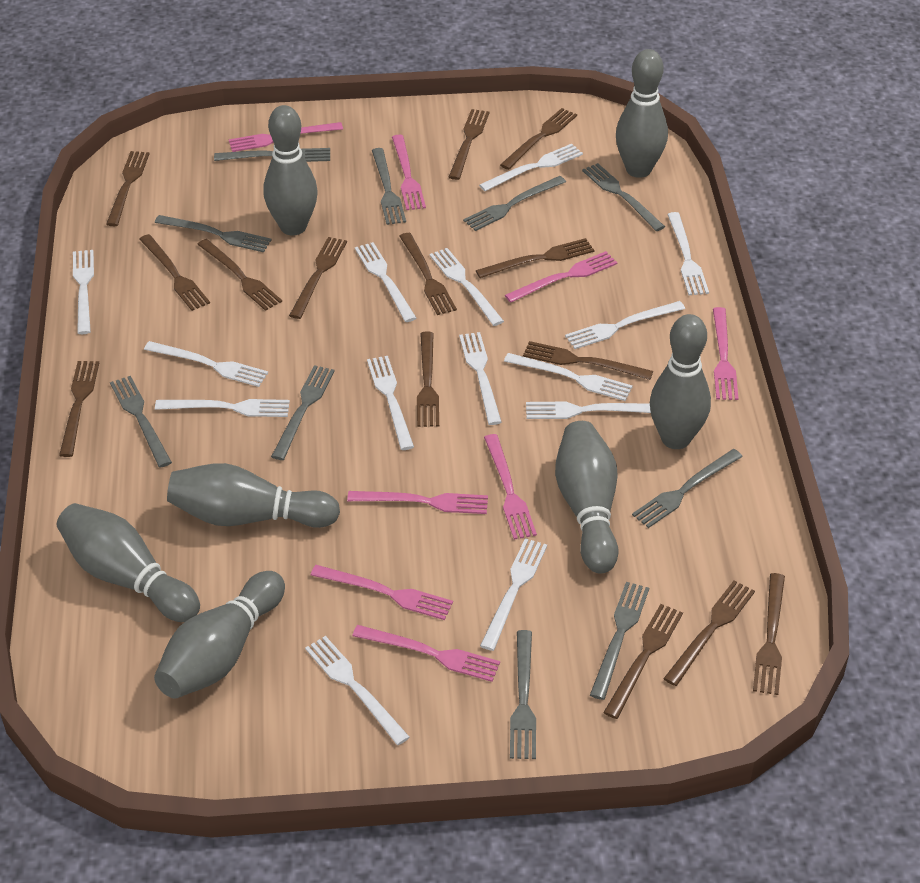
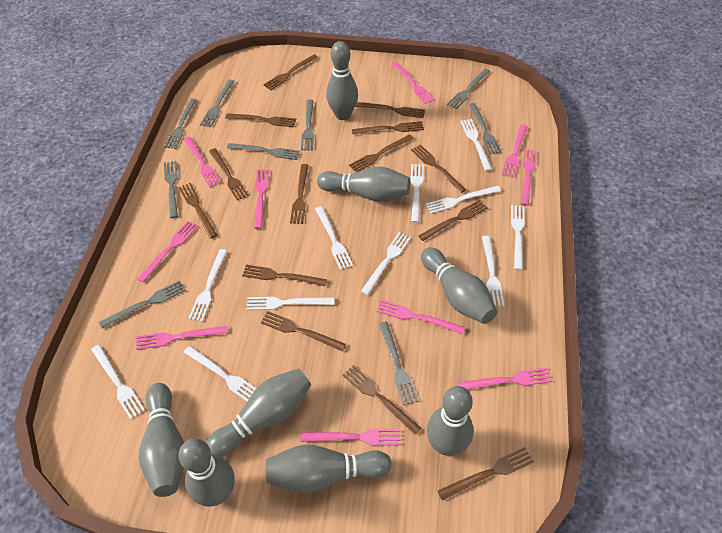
grey bowling pin: 7 -> 8
grey fork: 10 -> 9
pink fork: 8 -> 10
white fork: 14 -> 11

